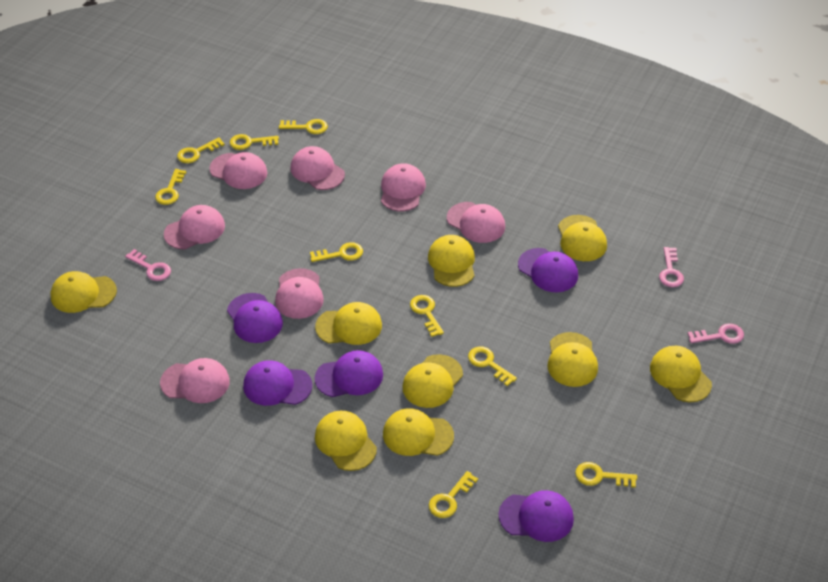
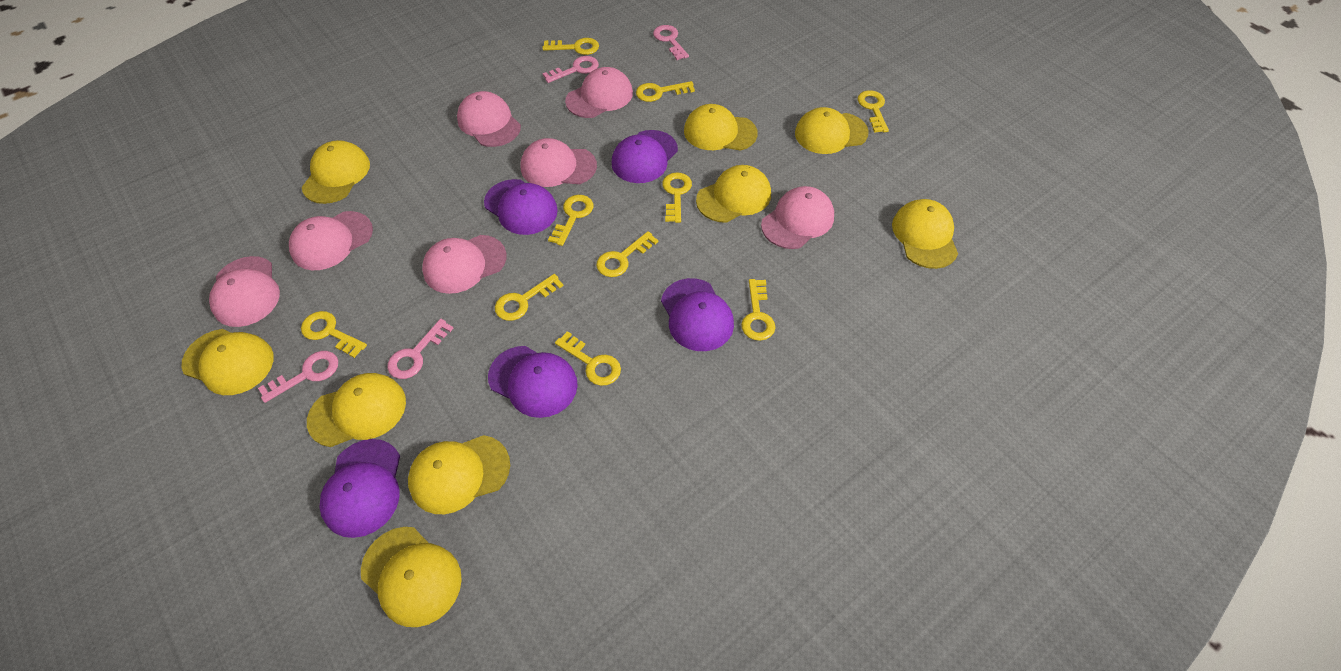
pink key: 3 -> 4
yellow key: 9 -> 10

